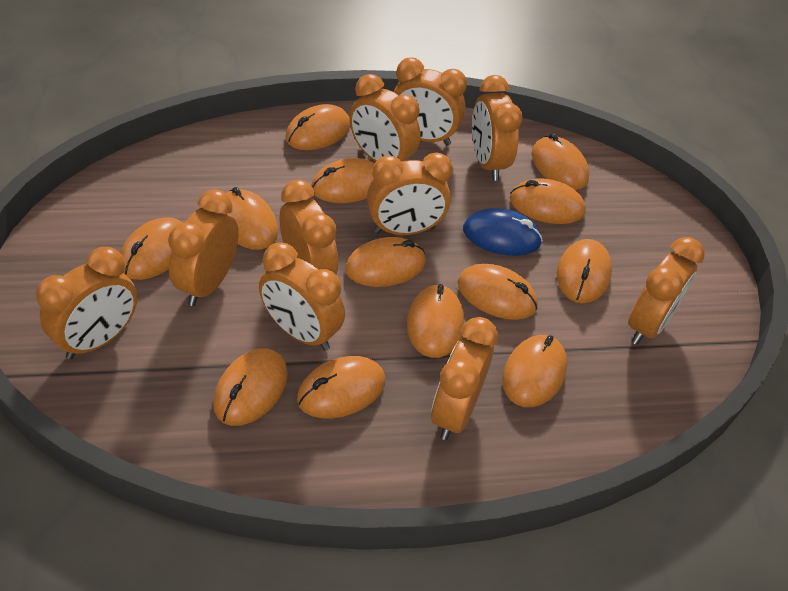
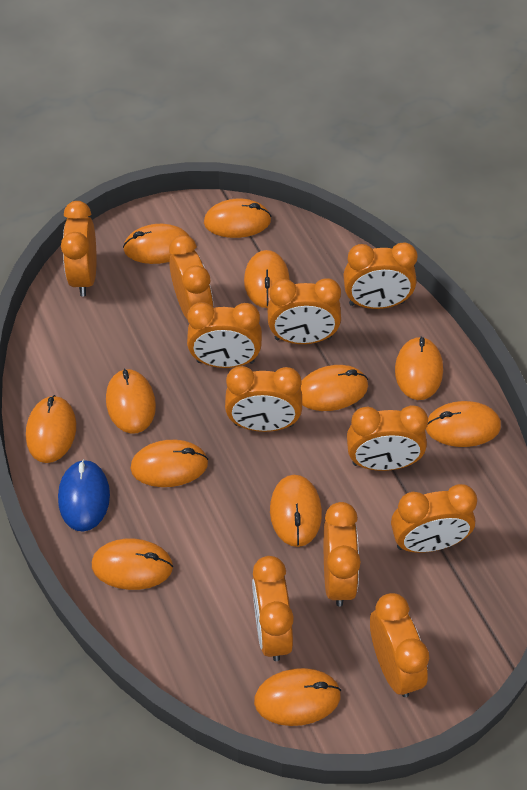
orange clock: 10 -> 11
orange mouse: 13 -> 12

